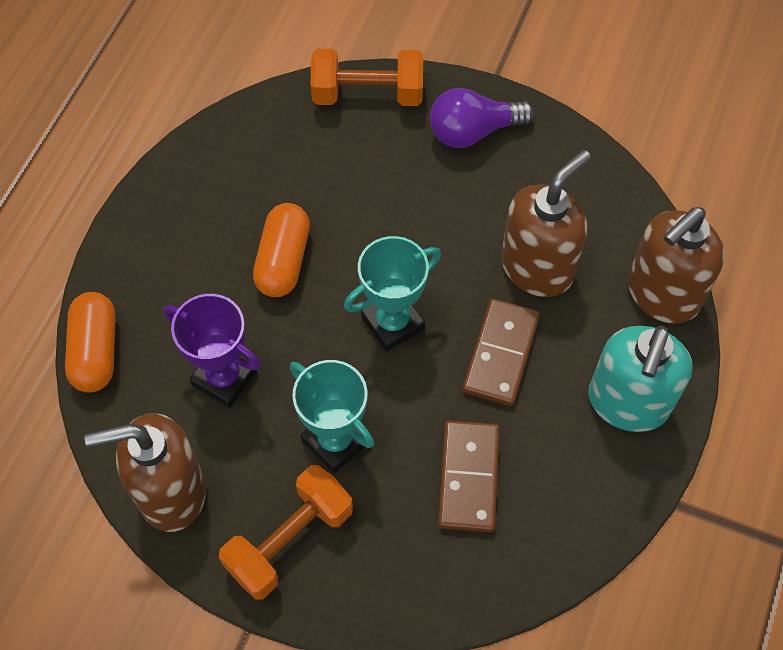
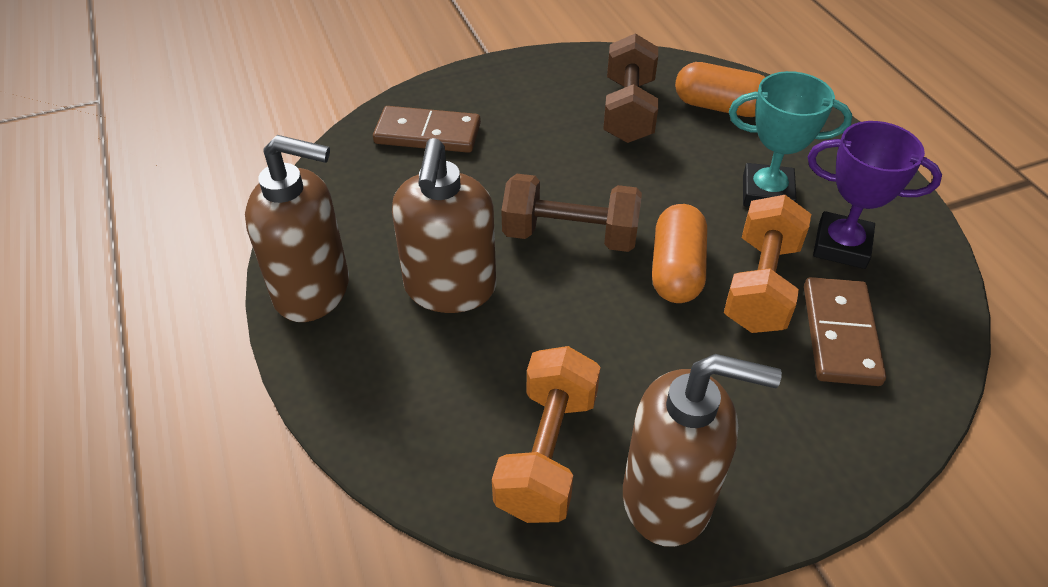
brown dumbbell: 0 -> 2
purple light bulb: 1 -> 0
turquoise soap dispenser: 1 -> 0
turquoise trophy: 2 -> 1

